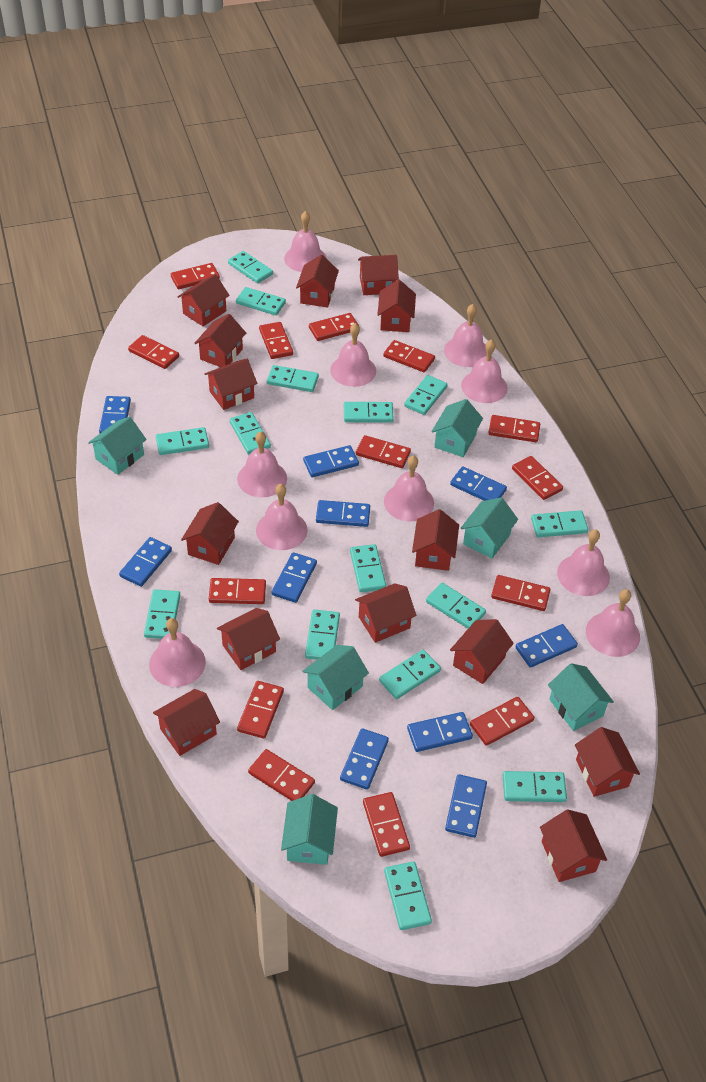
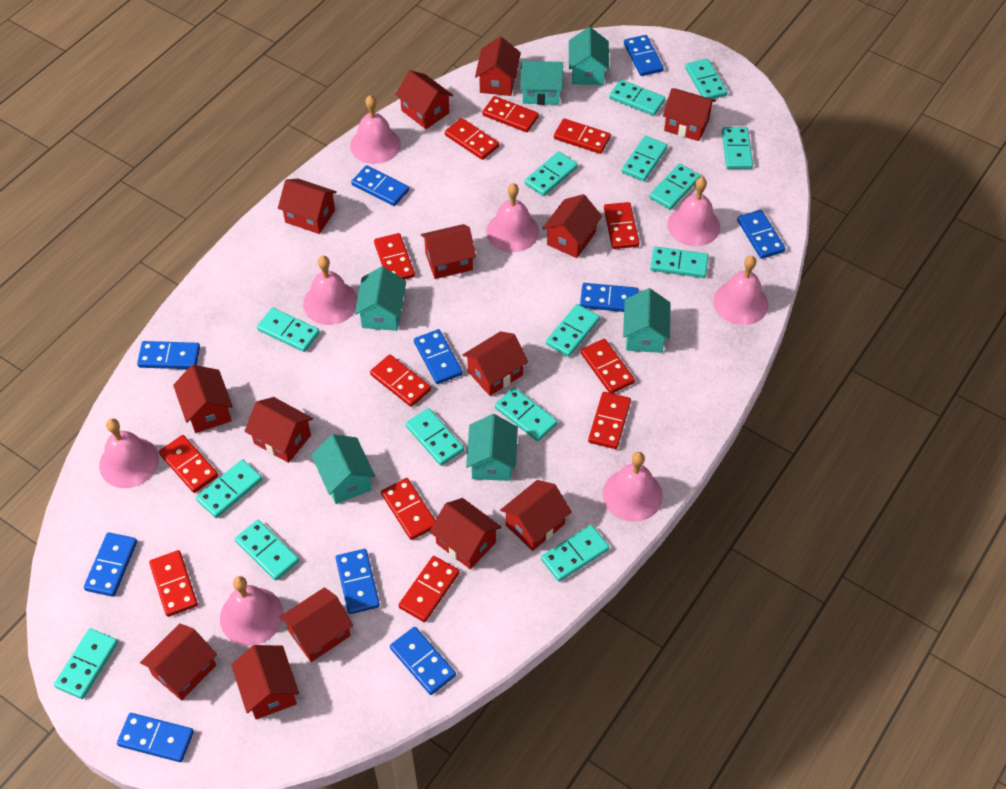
pink bell: 10 -> 8
red domino: 14 -> 12

